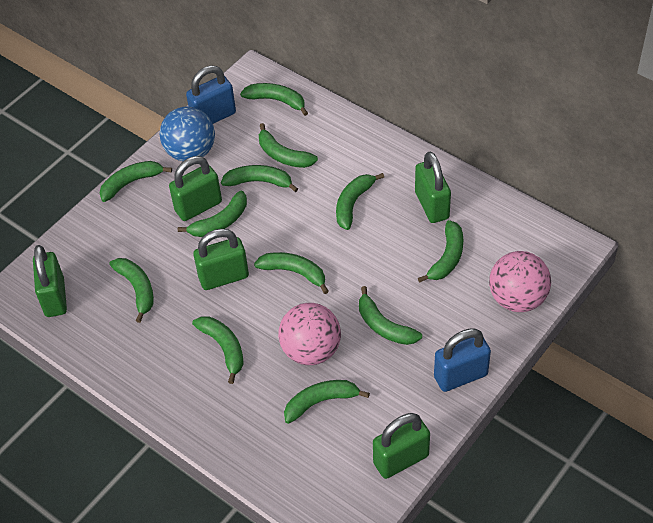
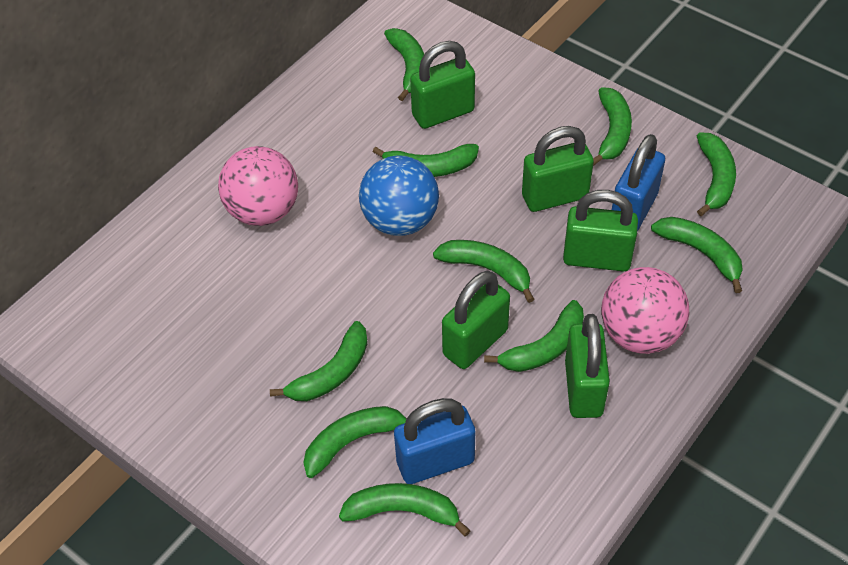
green banana: 12 -> 10

